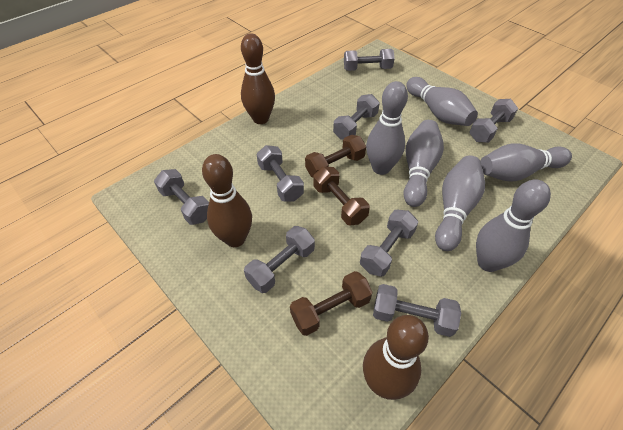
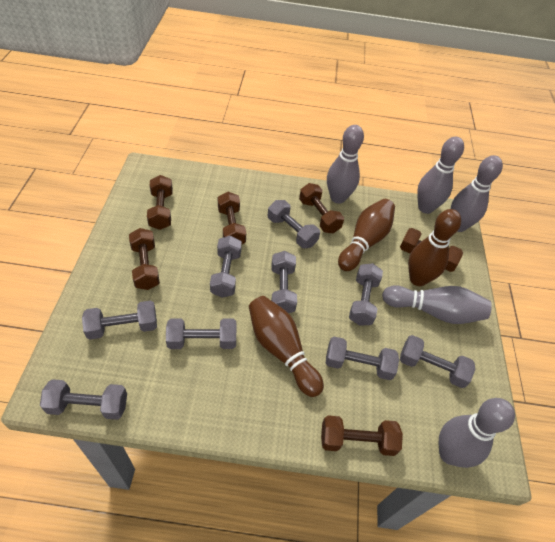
brown dumbbell: 3 -> 6
grey bowling pin: 6 -> 5
grey dumbbell: 8 -> 9

